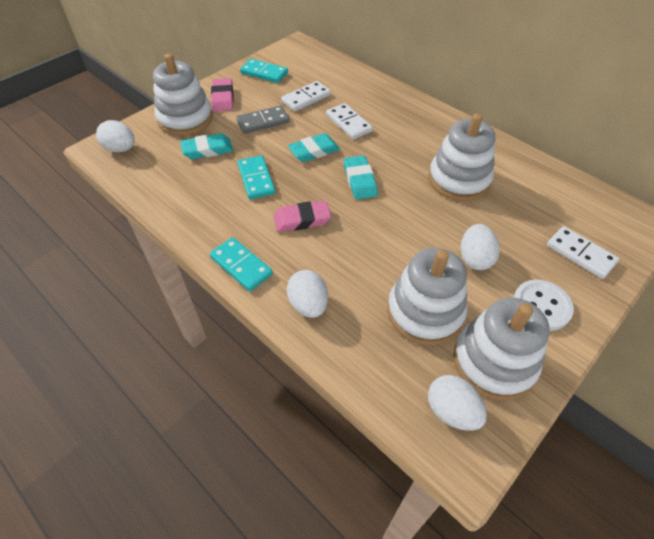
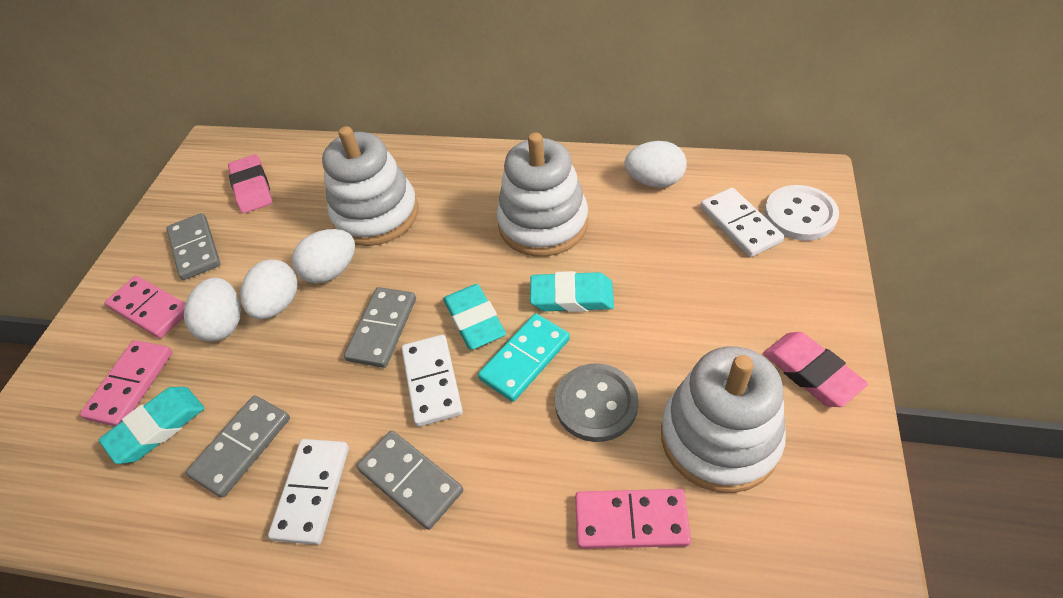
grey button: 0 -> 1
grey domino: 1 -> 4
pink domino: 0 -> 3
turquoise domino: 3 -> 1
white stacking toy: 4 -> 3

